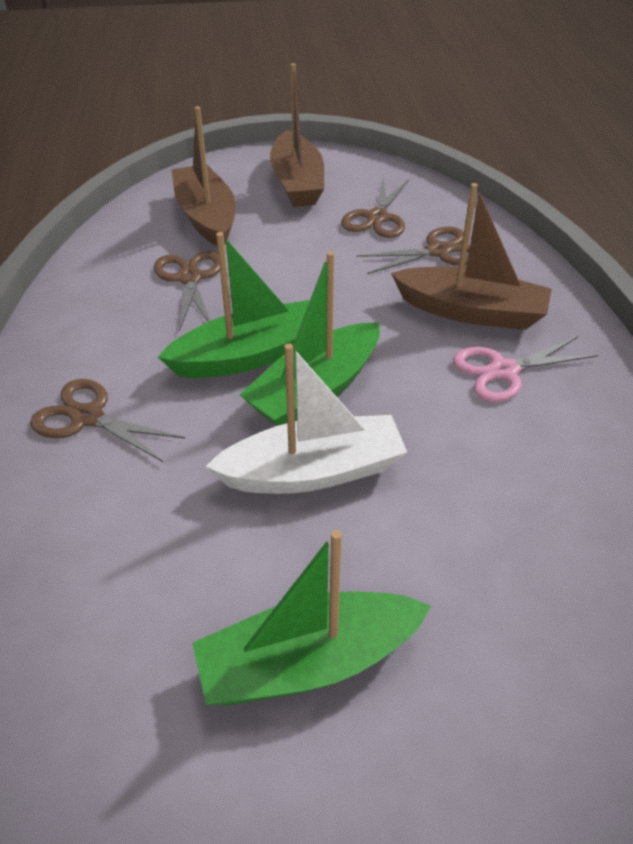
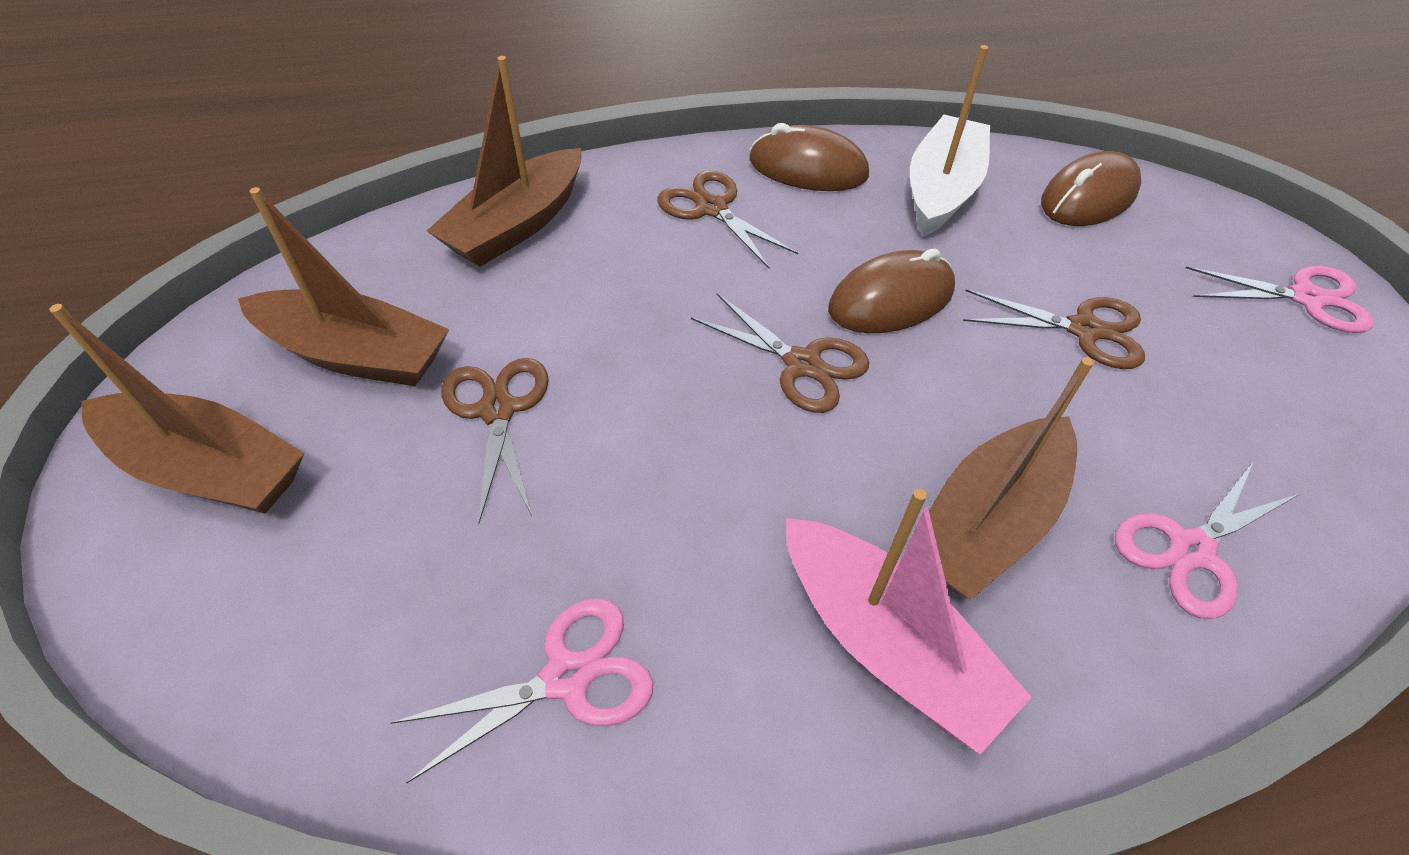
brown boat: 3 -> 4
brown mouse: 0 -> 3
green boat: 3 -> 0
pink boat: 0 -> 1
pink scissors: 1 -> 3

